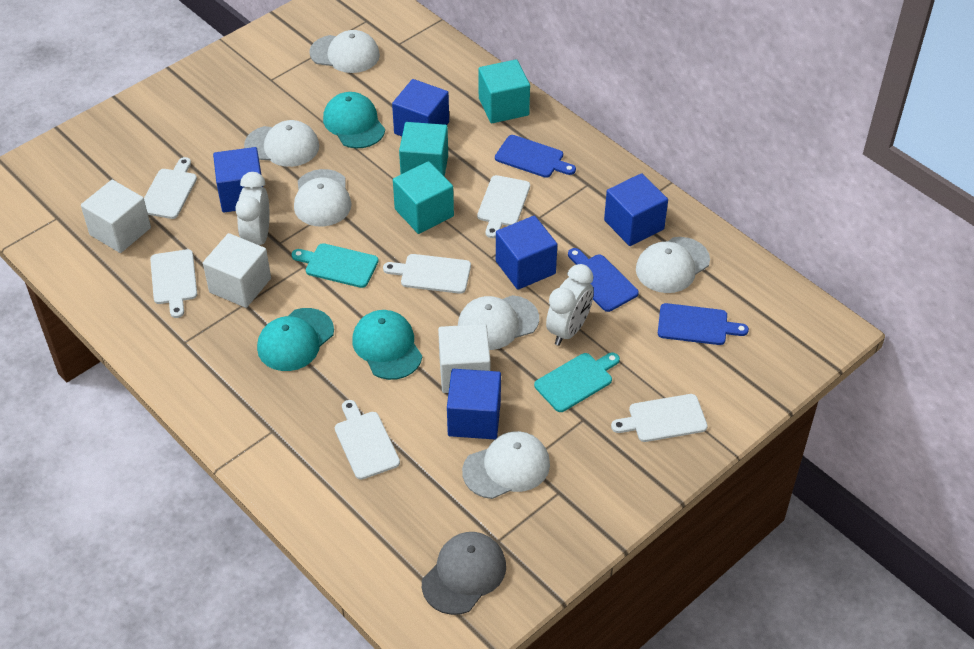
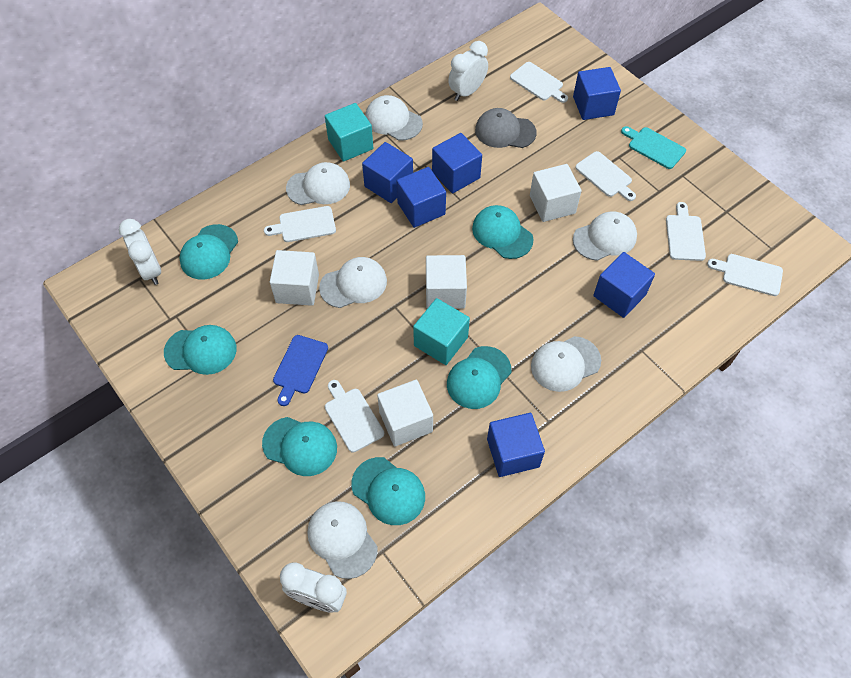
blue cube: 5 -> 6
blue cutting board: 3 -> 1
turquoise cap: 3 -> 6
turquoise cube: 3 -> 2
turquoise cutting board: 2 -> 1
white clock: 2 -> 3
white cube: 3 -> 4

